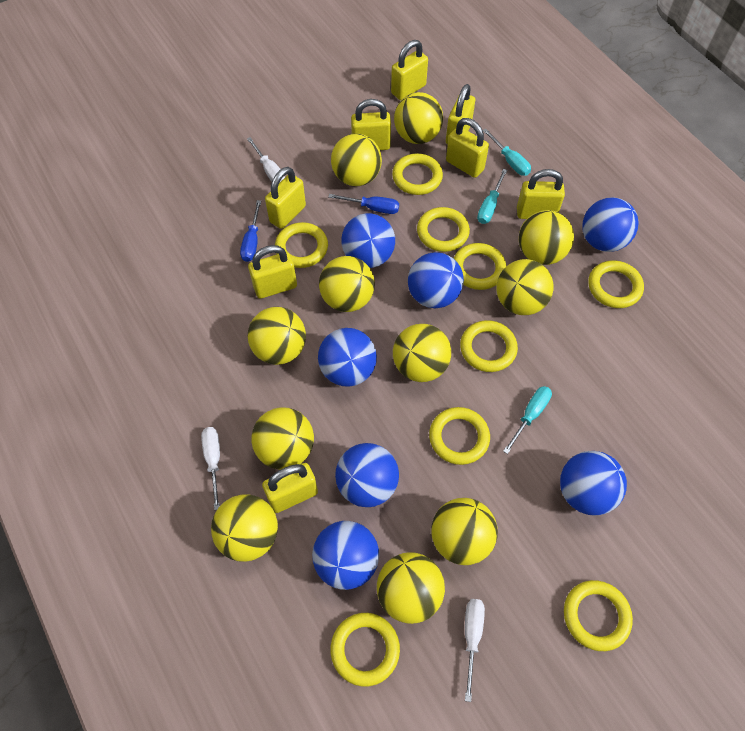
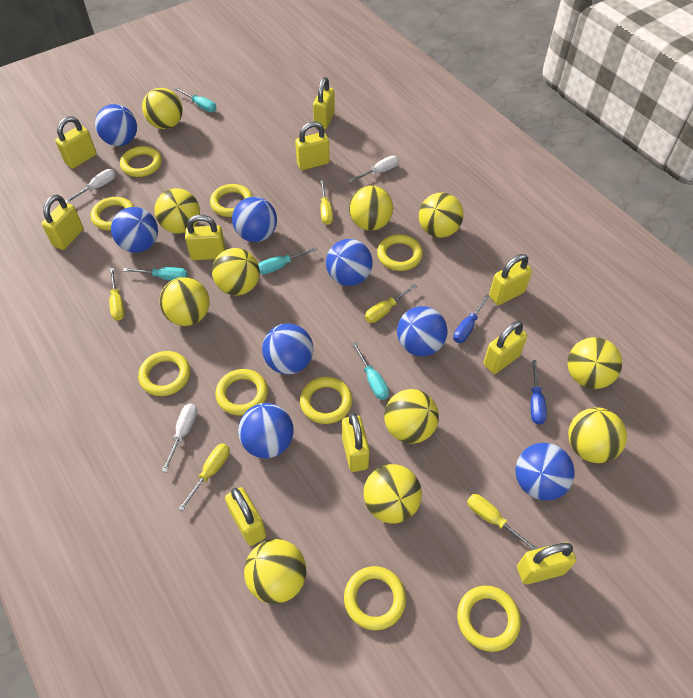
blue ball: 7 -> 8
turquoise screwdriver: 3 -> 4
yellow padlock: 8 -> 10
yellow screwdriver: 0 -> 5

